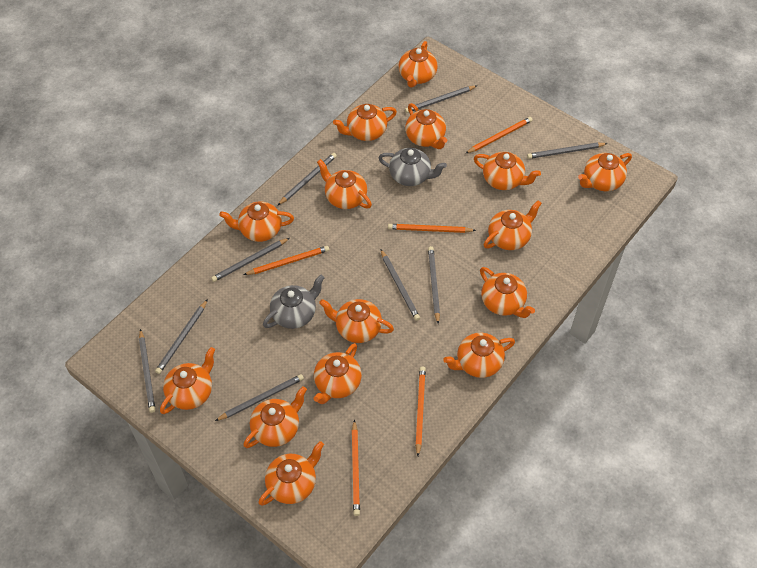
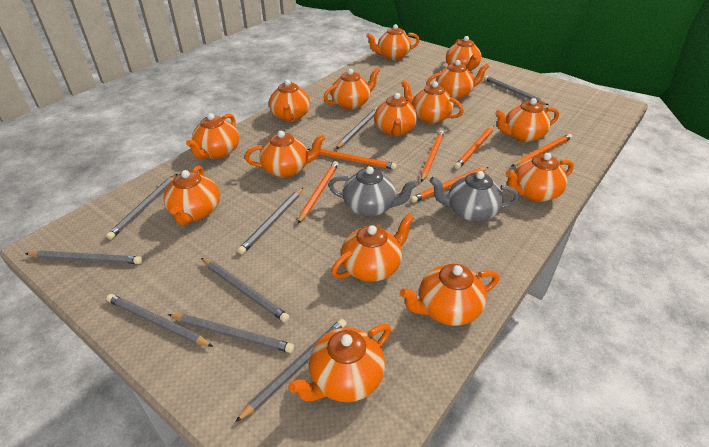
orange pencil: 5 -> 6

